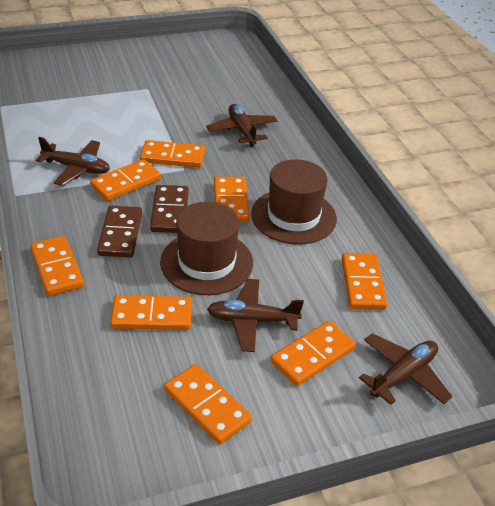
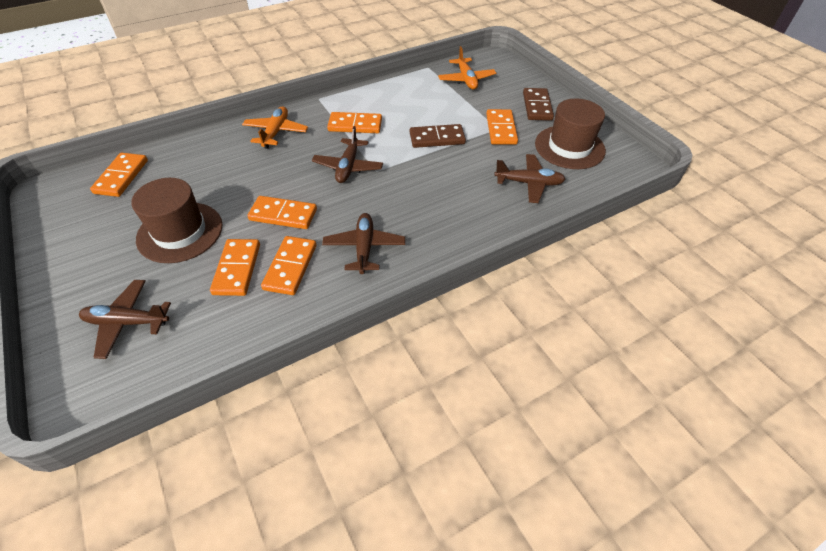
orange domino: 8 -> 6
orange plane: 0 -> 2

